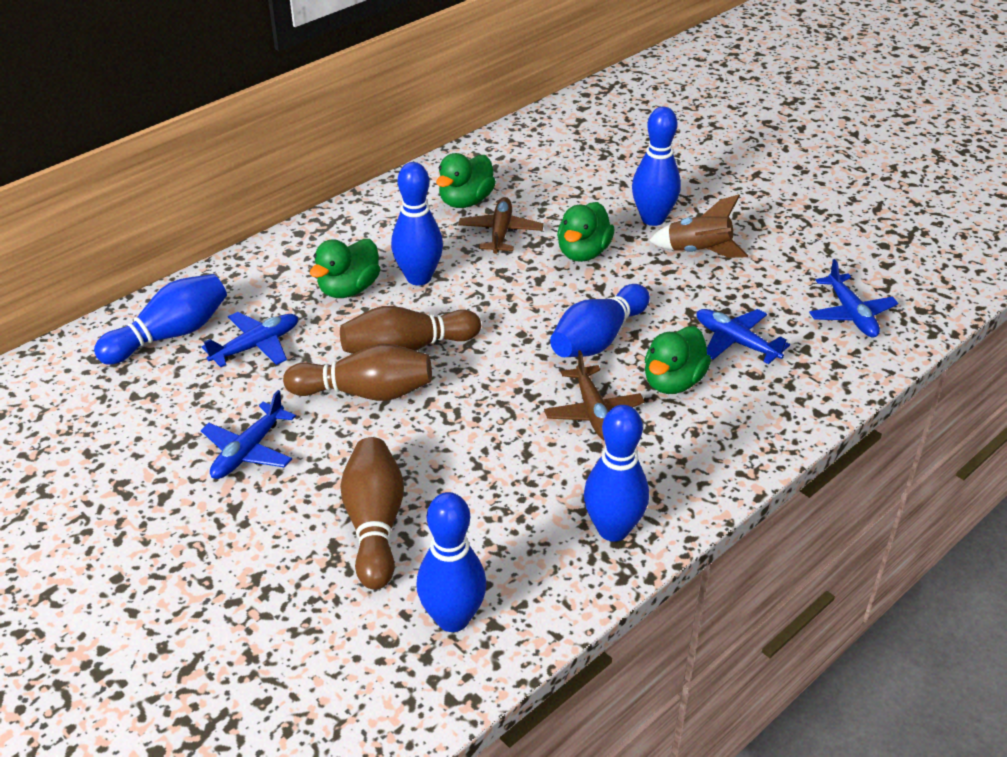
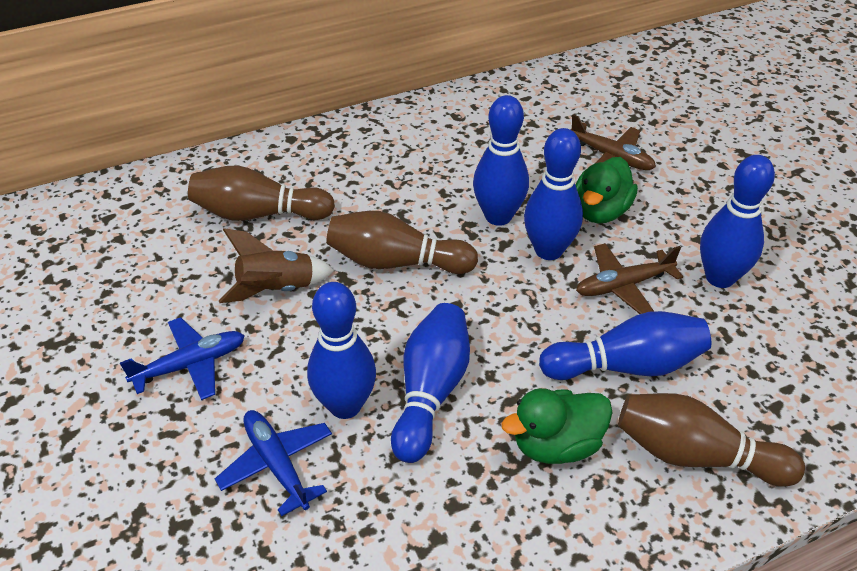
blue plane: 4 -> 2
green duck: 4 -> 2

